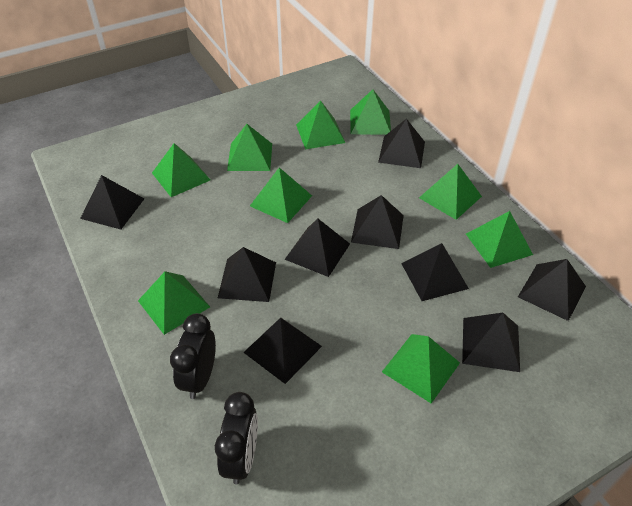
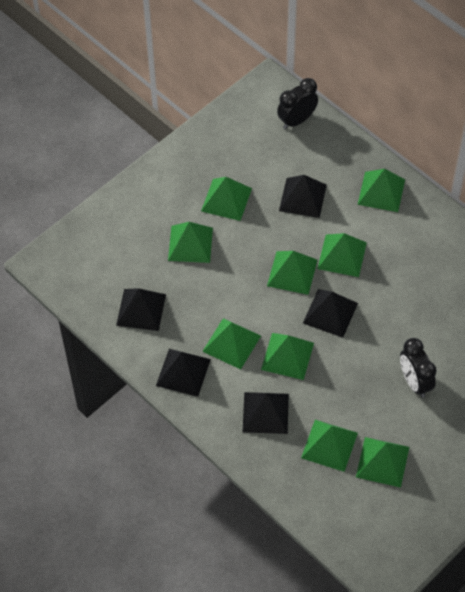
black pyramid: 9 -> 5

